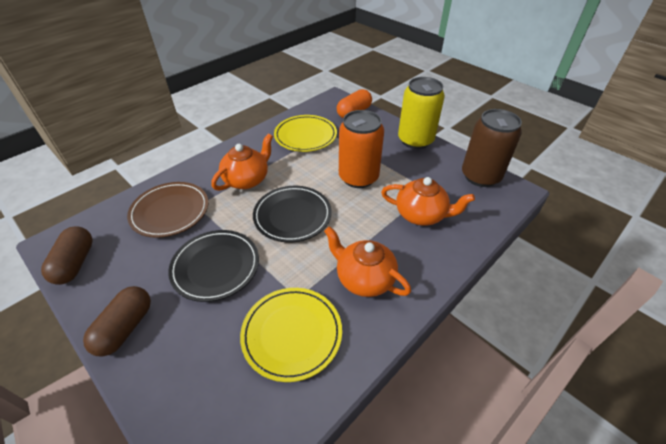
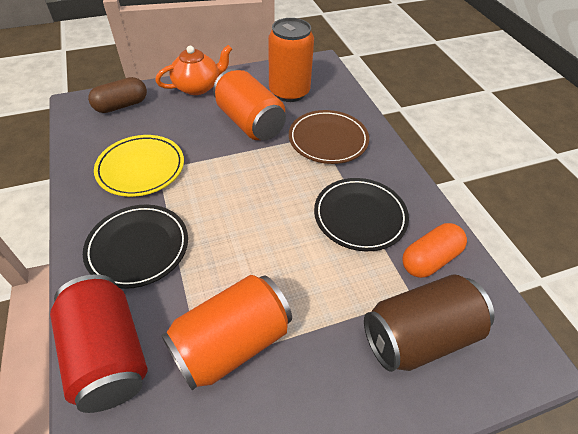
brown capsule: 2 -> 1
orange can: 1 -> 3
orange teapot: 3 -> 1
red can: 0 -> 1
yellow can: 1 -> 0
yellow plate: 2 -> 1

